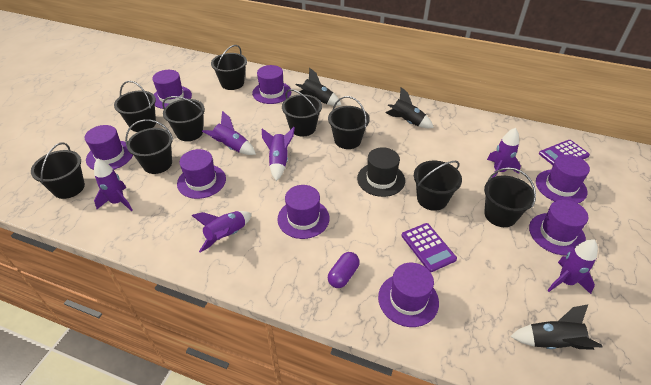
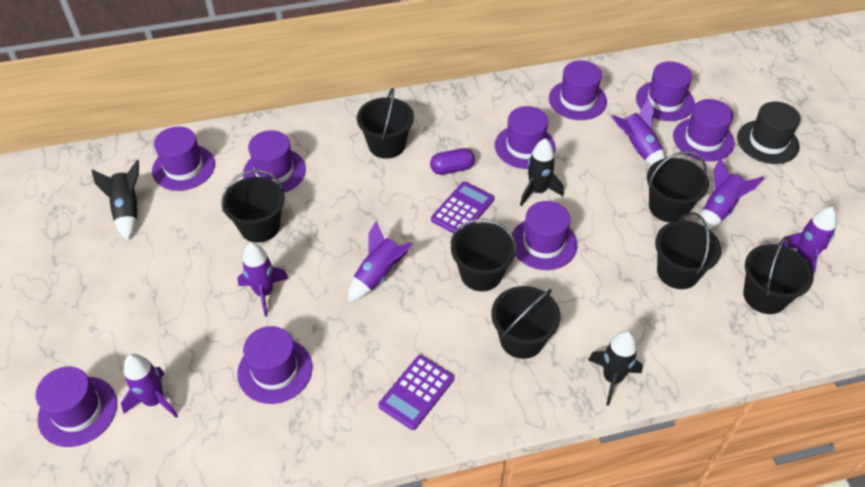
black bucket: 9 -> 7
purple hat: 8 -> 9

